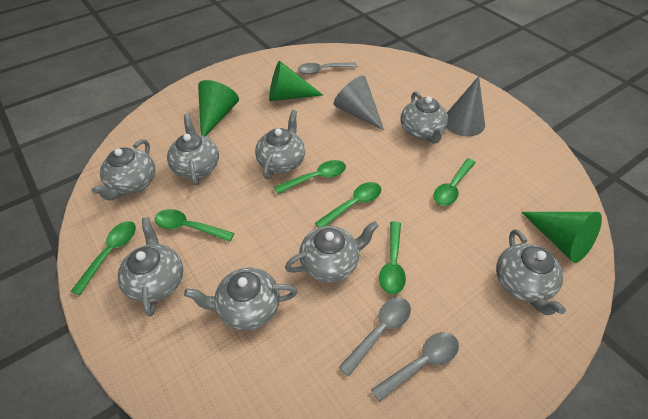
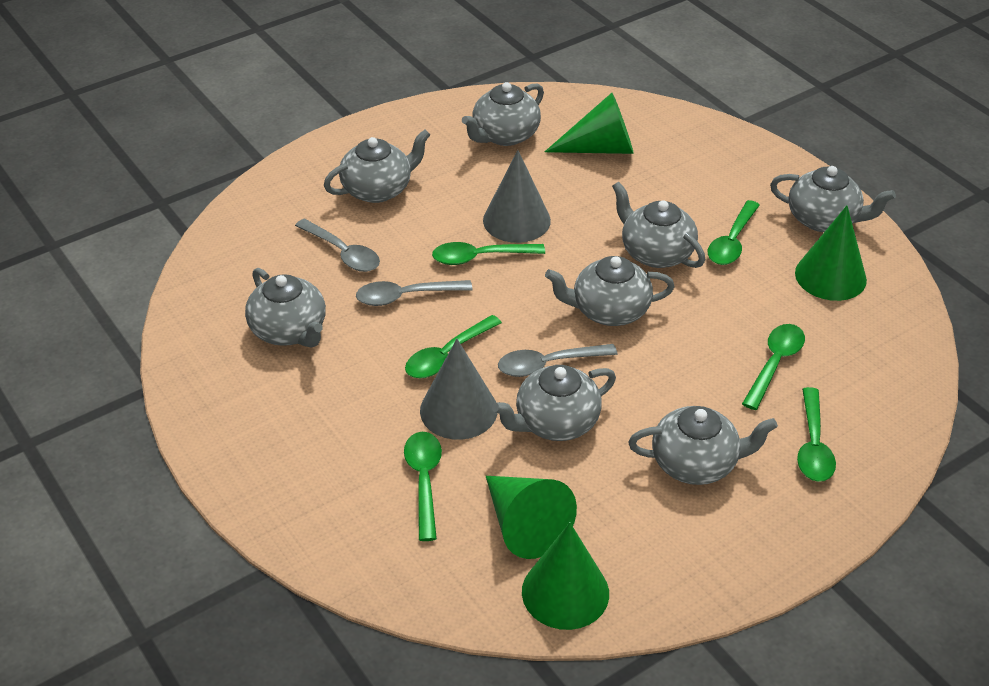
green cone: 3 -> 4

